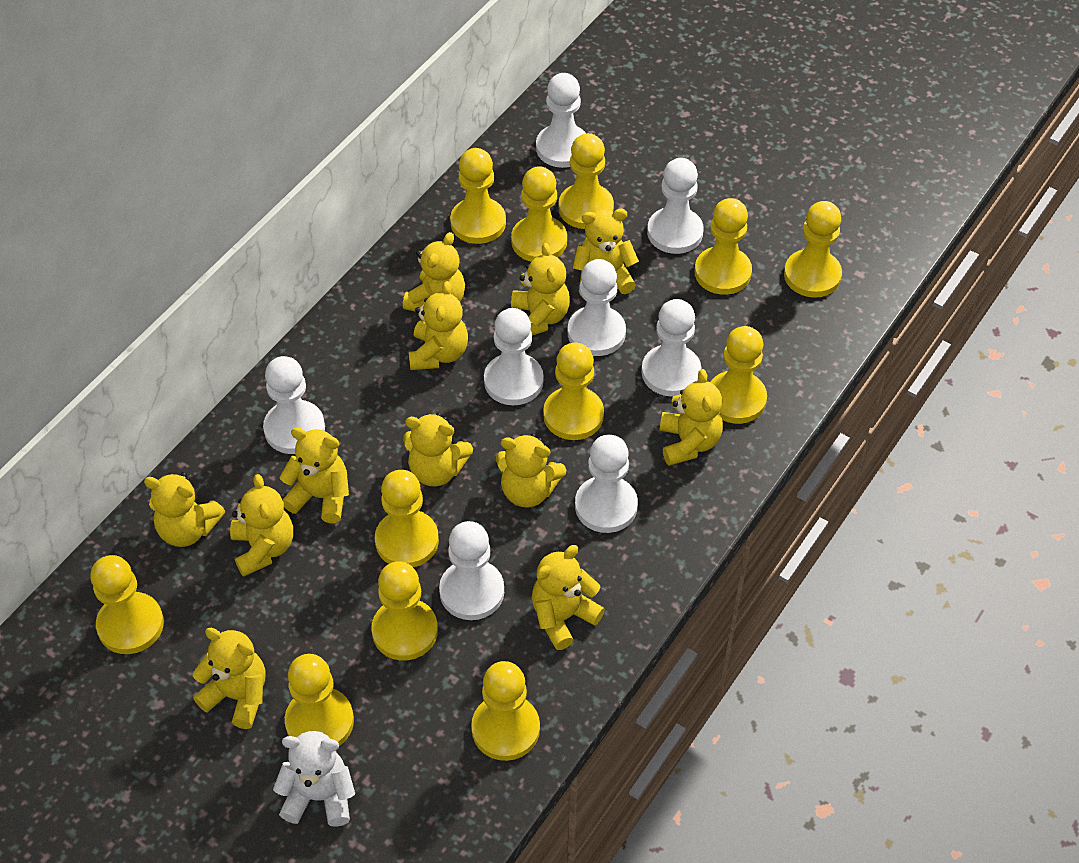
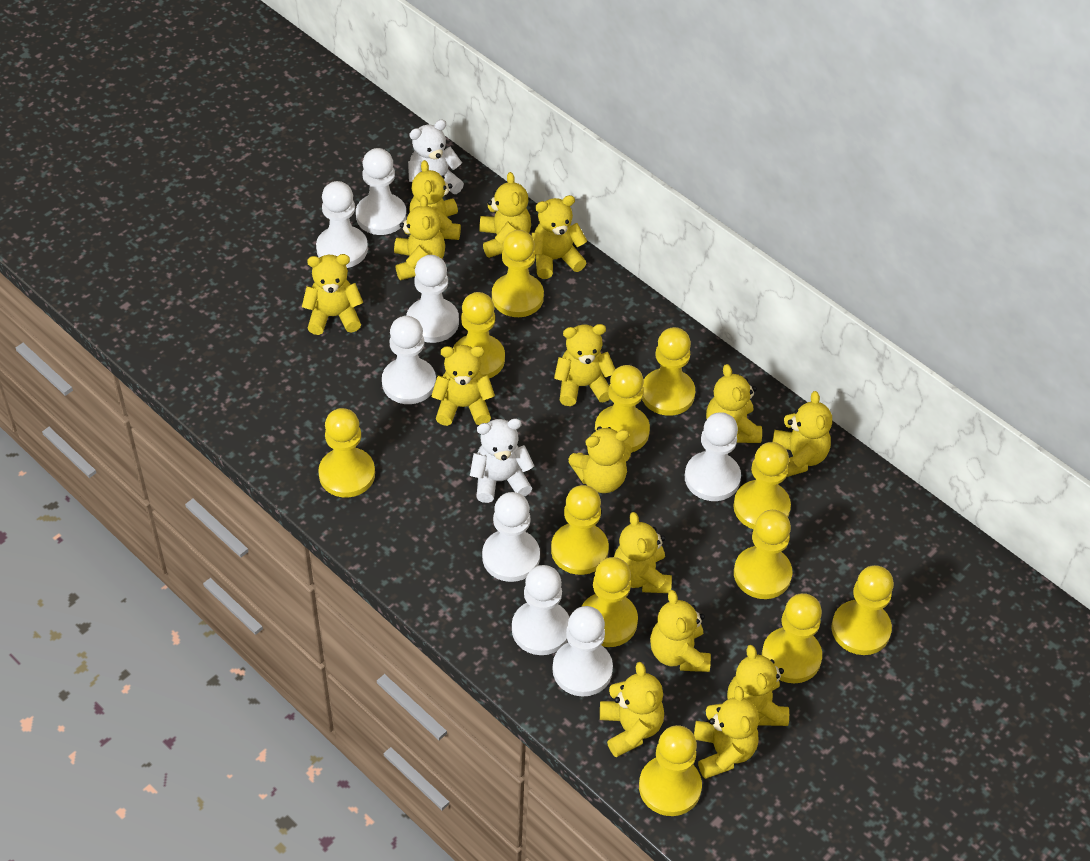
white teddy bear: 1 -> 2
yellow teddy bear: 12 -> 15

